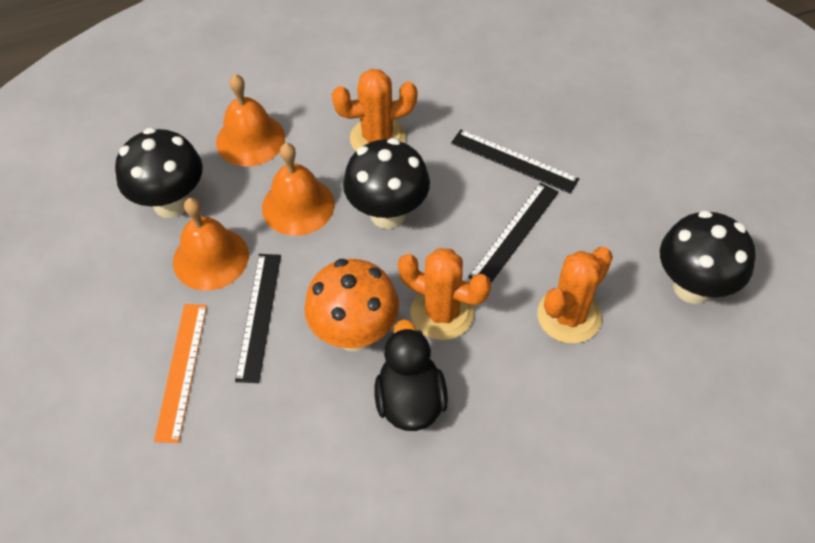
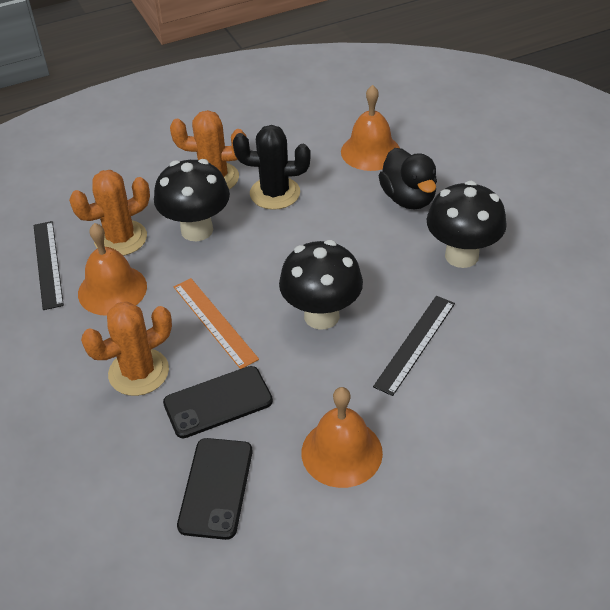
black cactus: 0 -> 1
black phone: 0 -> 2
black ruler: 3 -> 2
orange mushroom: 1 -> 0

